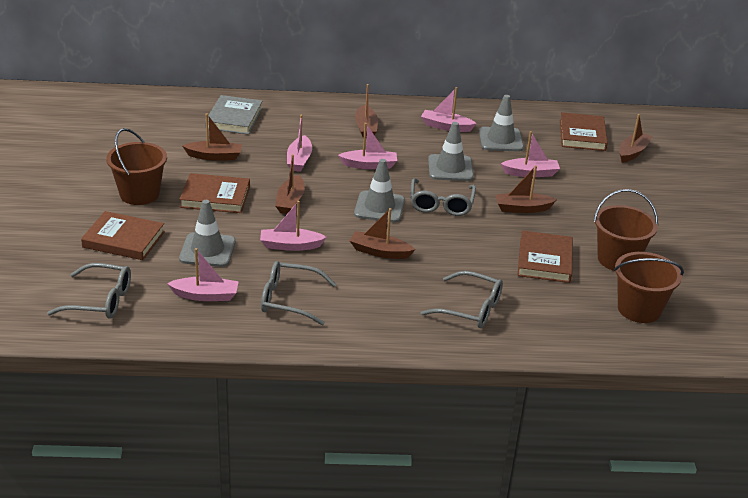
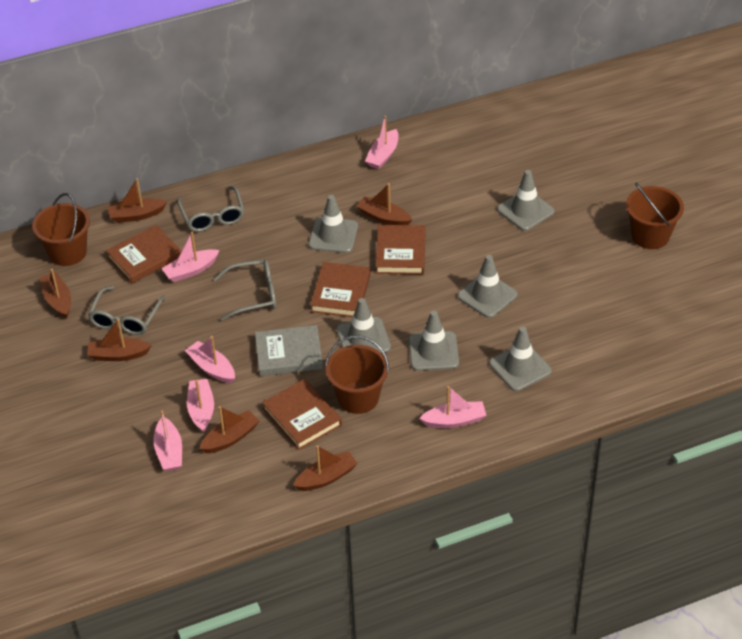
grey glasses: 4 -> 3
grey traffic cone: 4 -> 6

